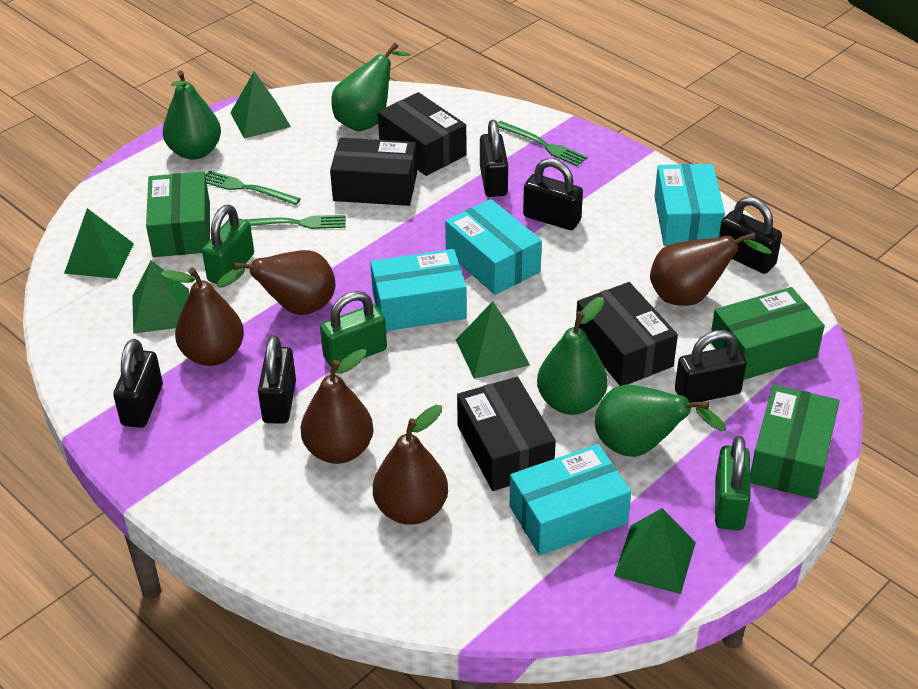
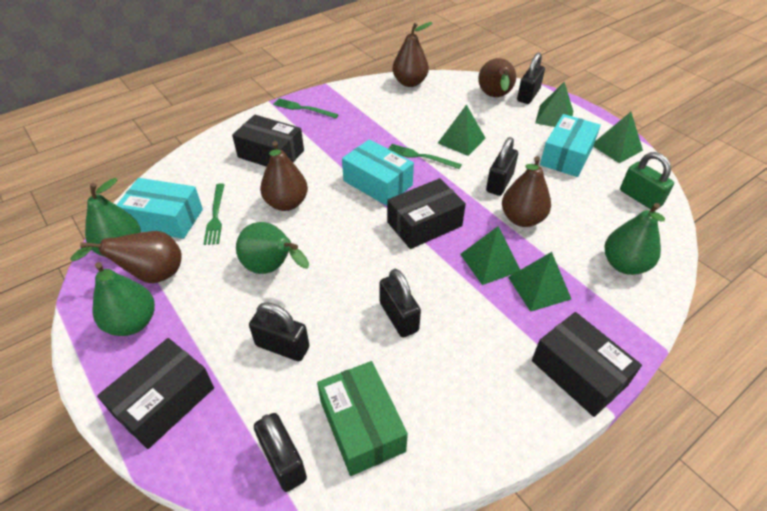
black padlock: 6 -> 5
green box: 3 -> 1
green padlock: 3 -> 1
turquoise box: 4 -> 3

